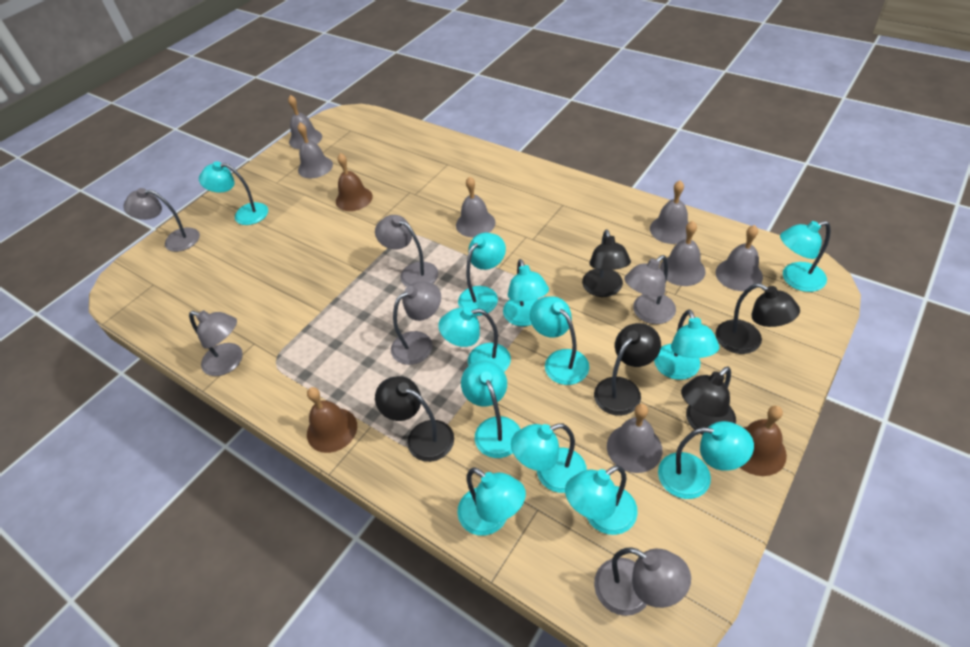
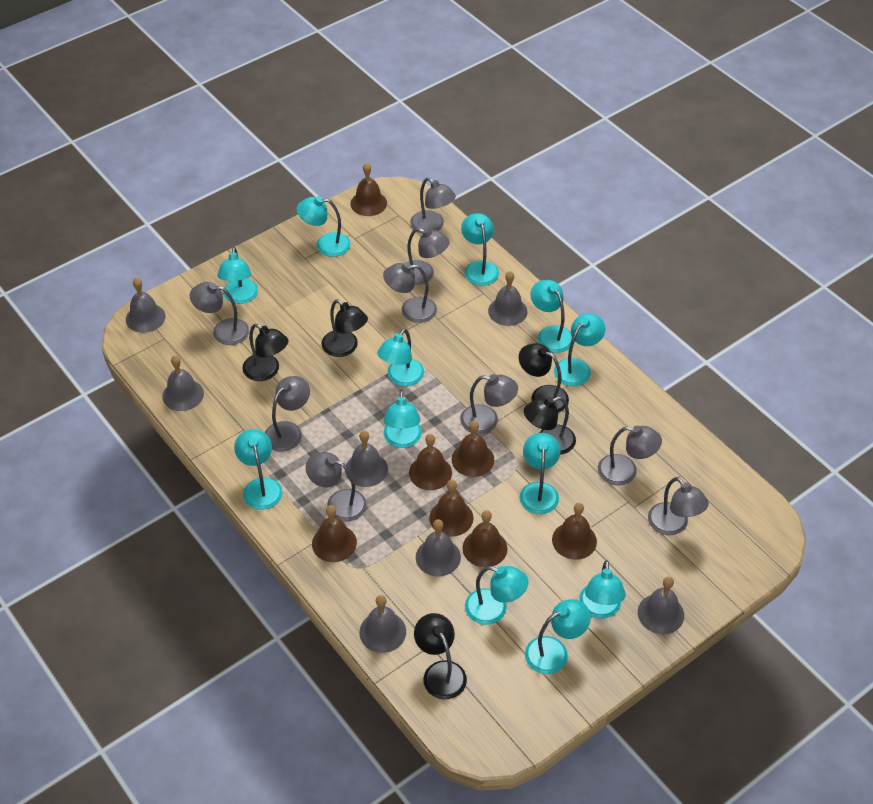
brown bell: 3 -> 7
grey lamp: 6 -> 9

